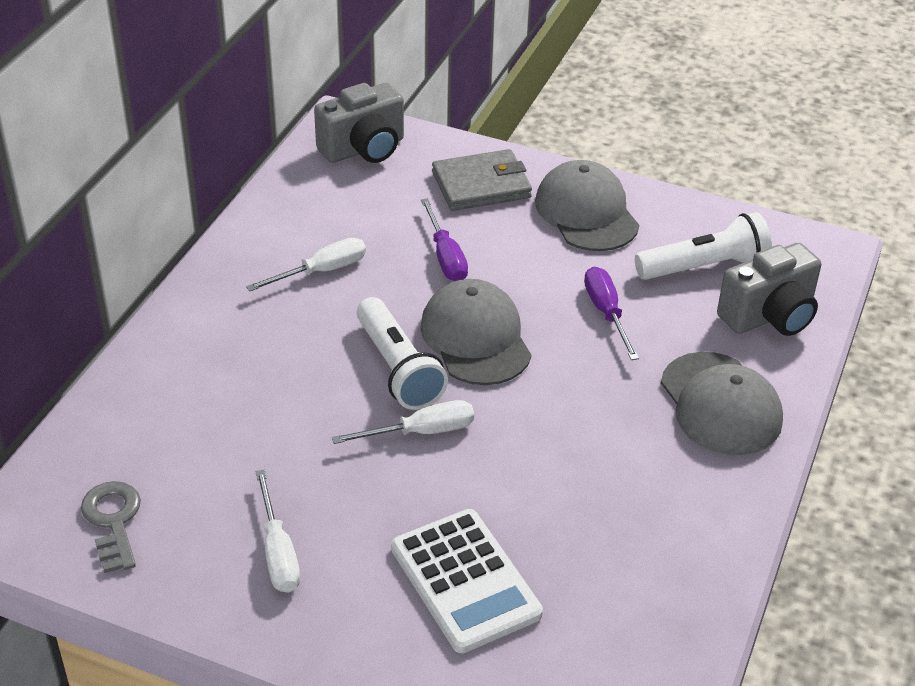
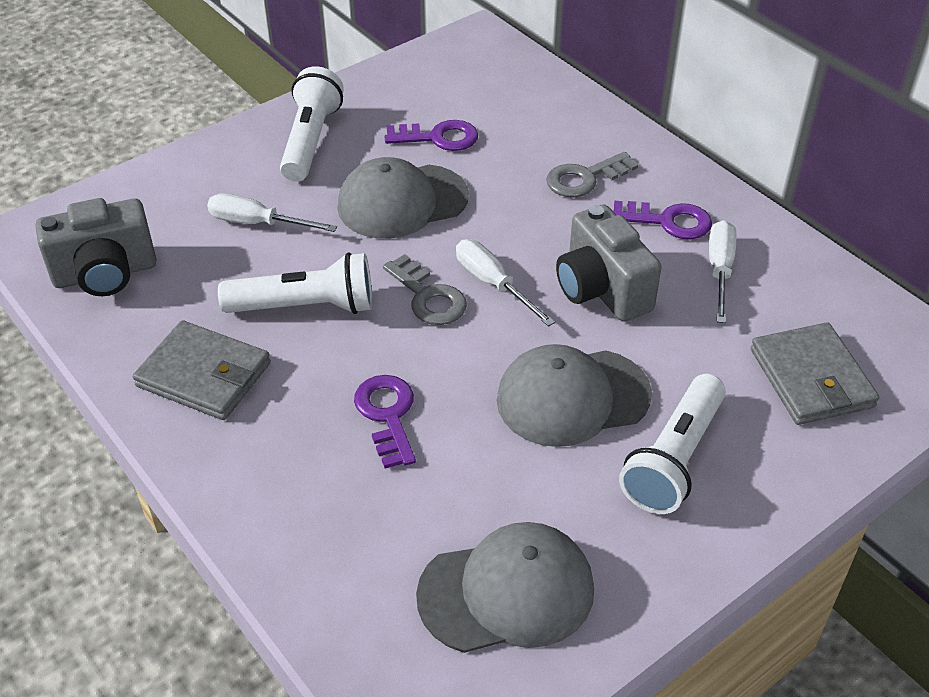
grey key: 1 -> 2
grey wallet: 1 -> 2
purple key: 0 -> 3
purple screwdriver: 2 -> 0
white calculator: 1 -> 0
white flashlight: 2 -> 3

